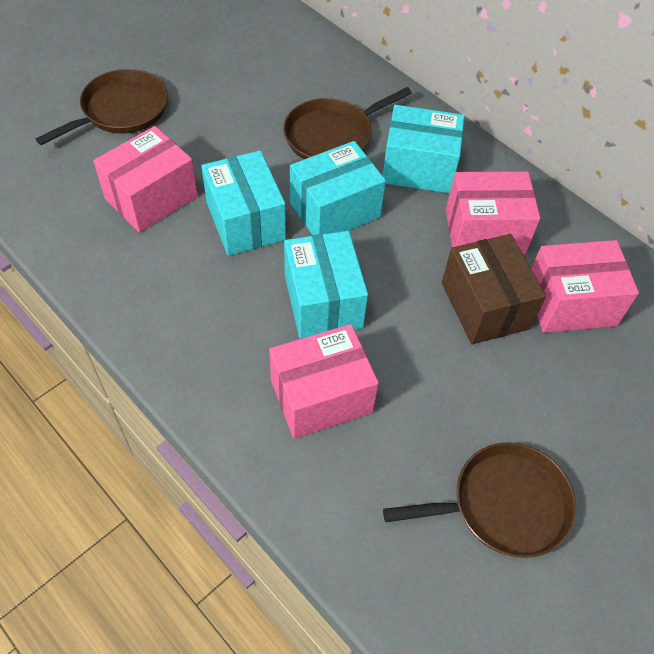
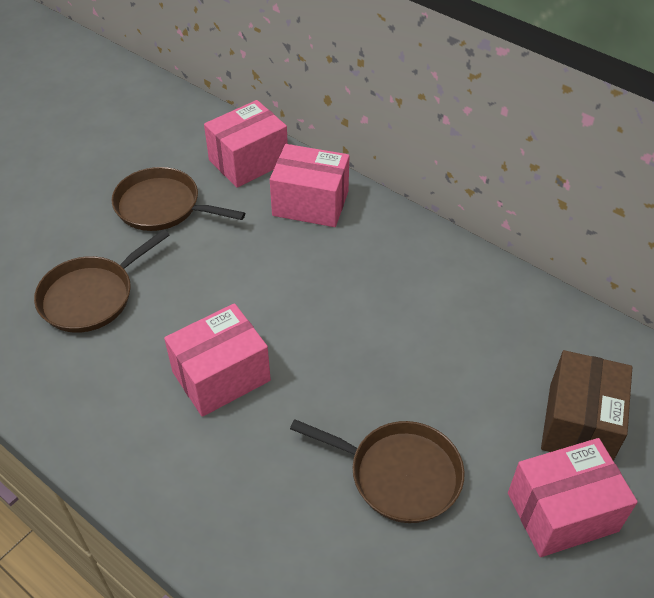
turquoise box: 4 -> 0

